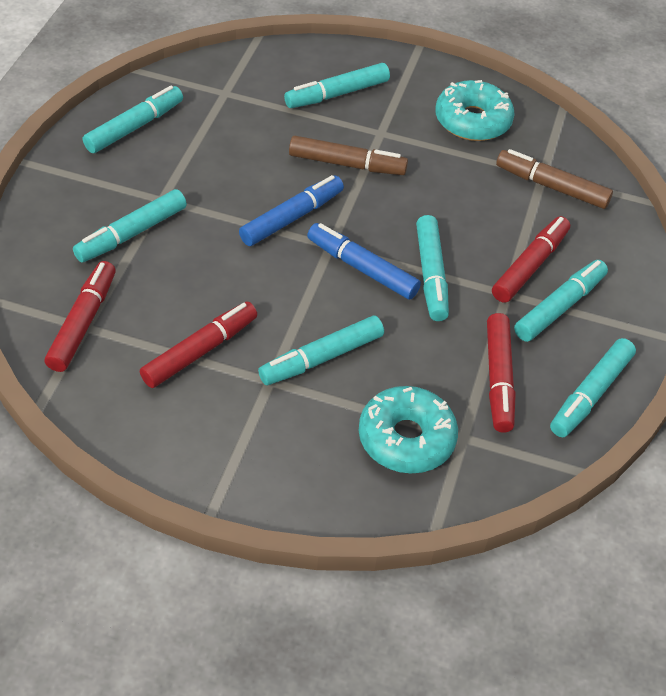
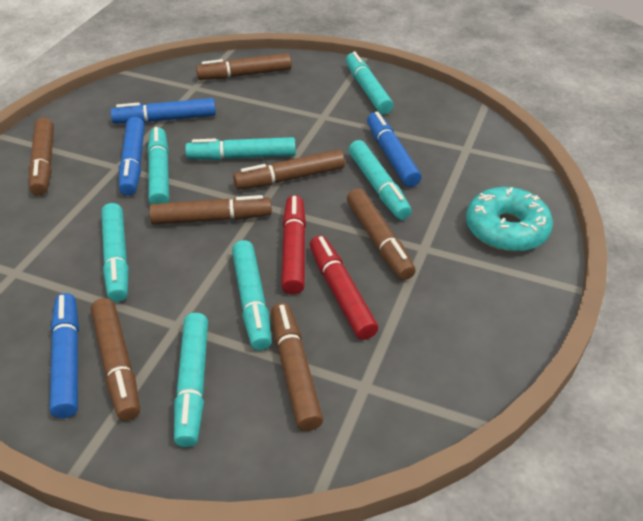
blue marker: 2 -> 4
brown marker: 2 -> 7
red marker: 4 -> 2
turquoise donut: 2 -> 1

